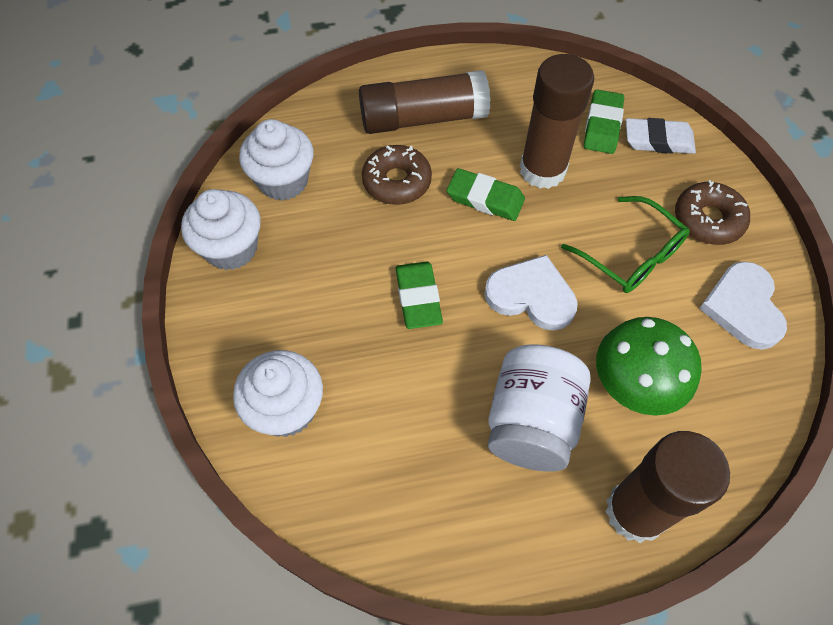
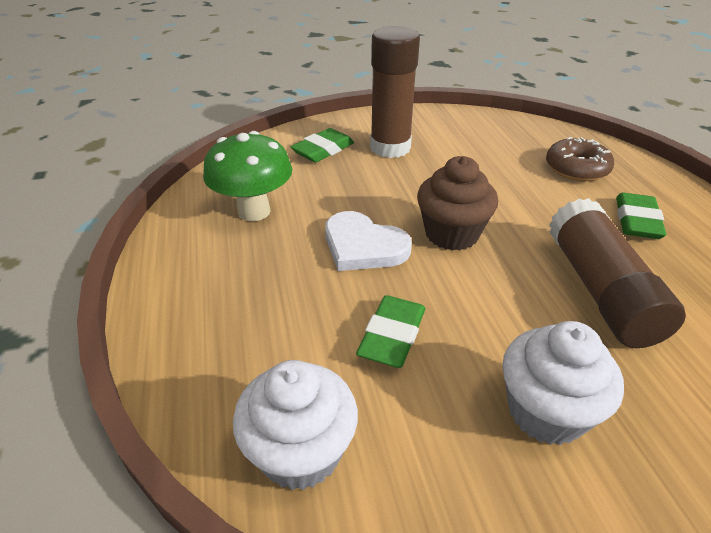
brown cupcake: 0 -> 1
brown donut: 2 -> 1
brown glue stick: 3 -> 2
green glasses: 1 -> 0
white cupcake: 3 -> 2
white eraser: 1 -> 0
white heart: 2 -> 1
white jar: 1 -> 0

